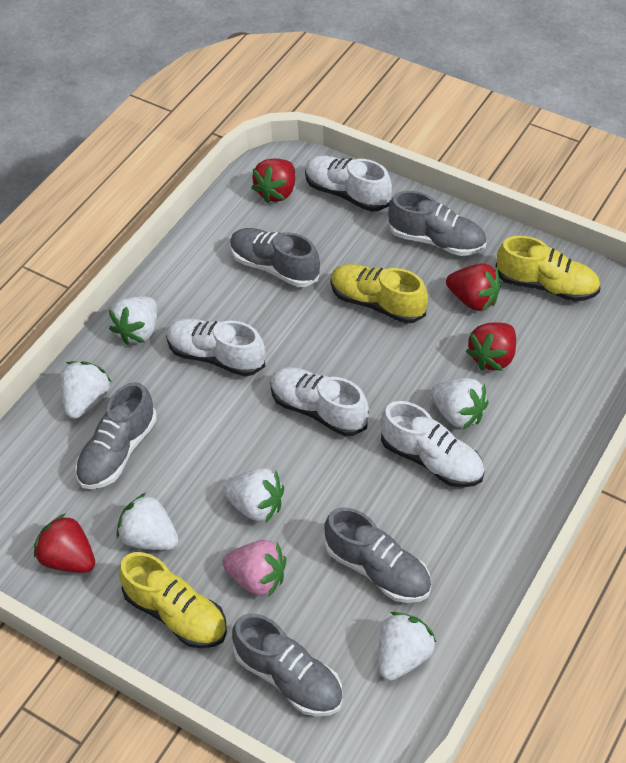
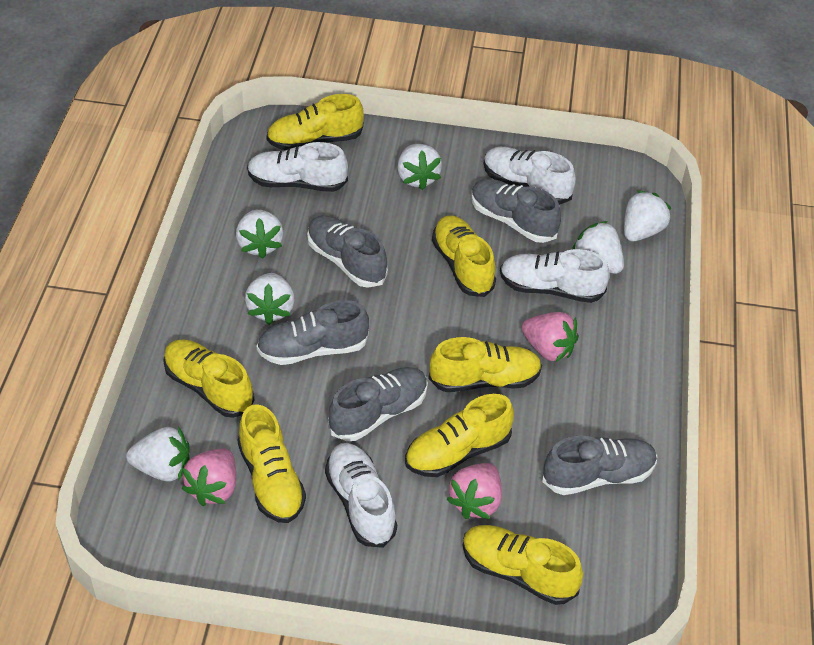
pink strawberry: 1 -> 3
red strawberry: 4 -> 0
yellow shoe: 3 -> 7

